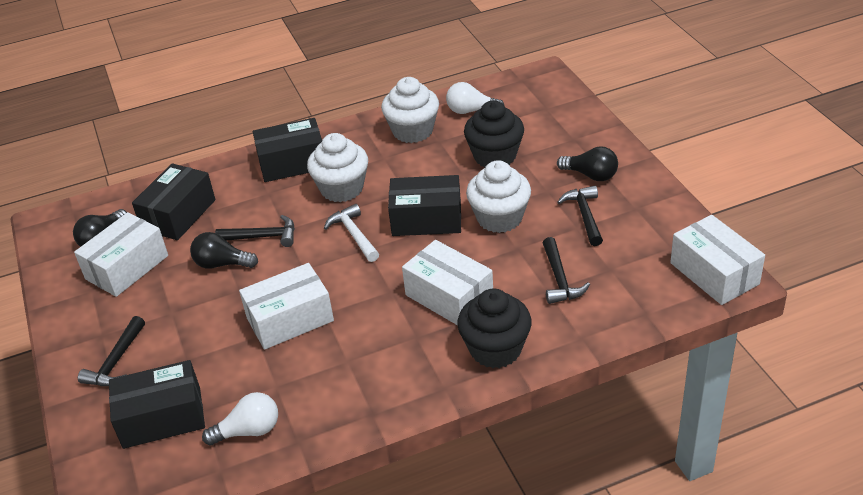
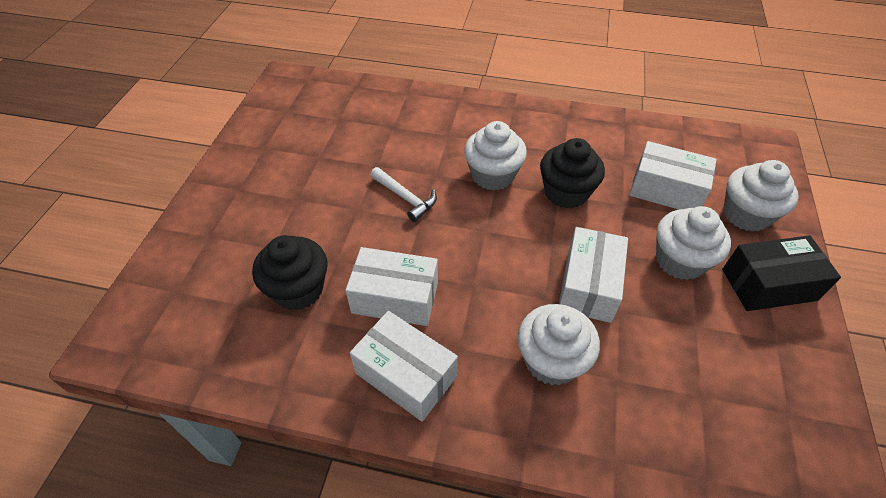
black box: 4 -> 1
black hammer: 4 -> 0
black light bulb: 3 -> 0
white cupcake: 3 -> 4
white light bulb: 2 -> 0

